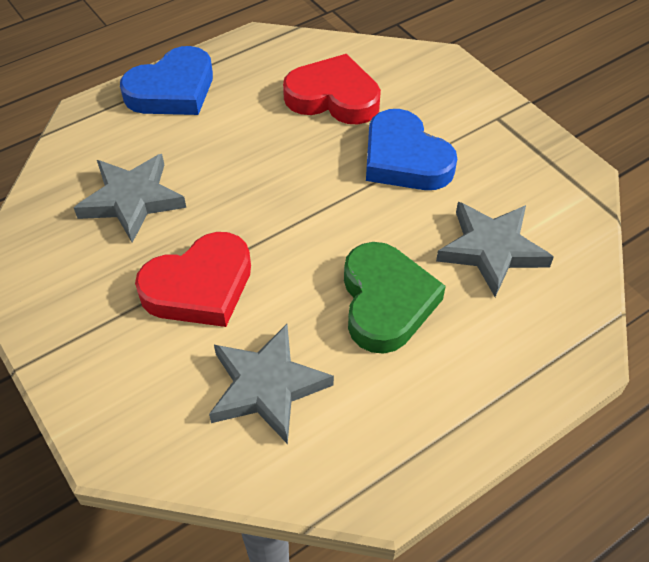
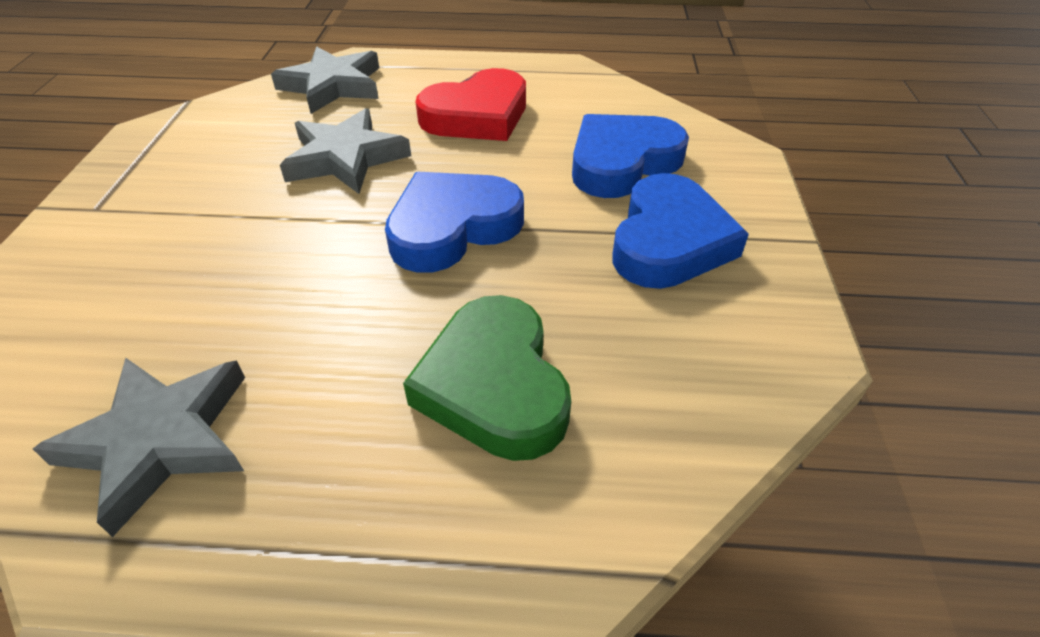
blue heart: 2 -> 3
red heart: 2 -> 1

